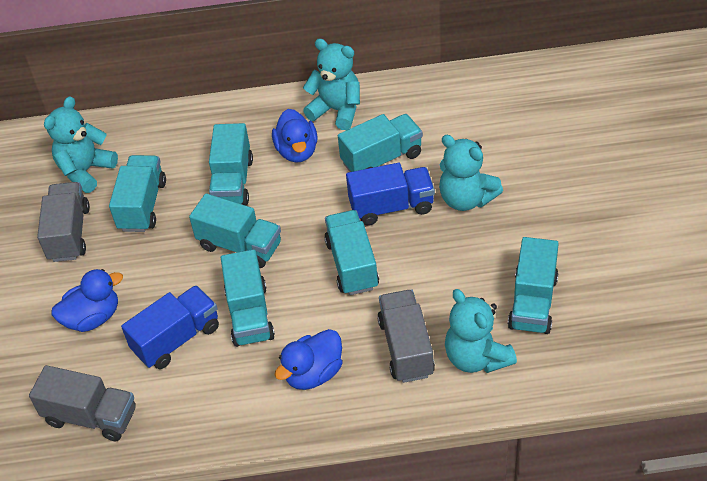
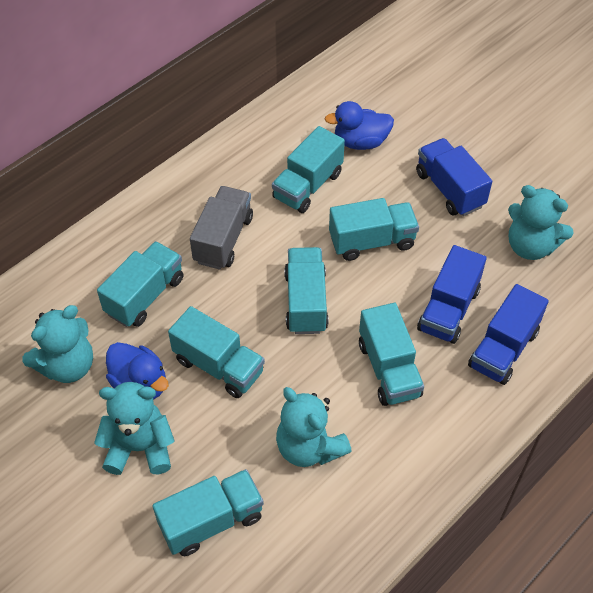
blue duck: 3 -> 2
blue truck: 2 -> 3
grey truck: 3 -> 1

